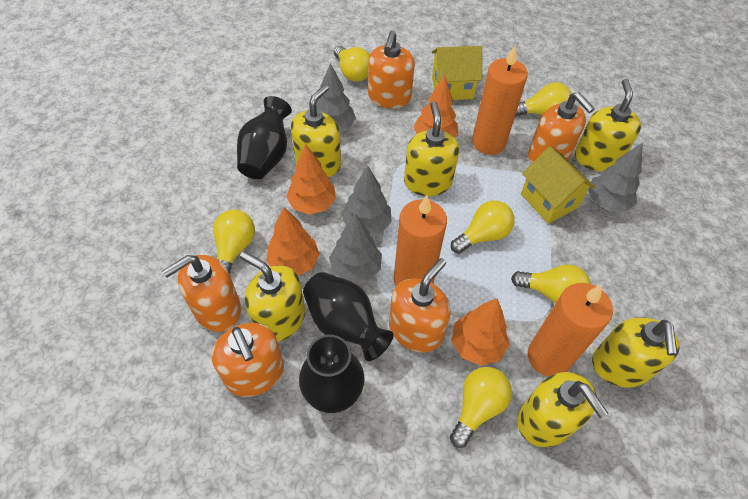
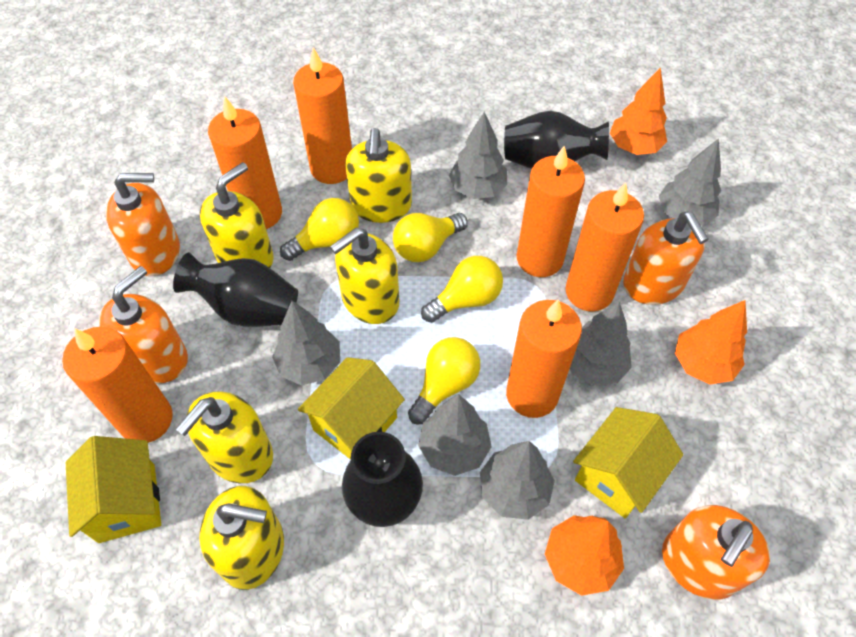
grey tree: 4 -> 6
orange candle: 3 -> 6
orange soap dispenser: 5 -> 4
orange tree: 4 -> 3
yellow house: 2 -> 3
yellow light bulb: 6 -> 4
yellow soap dispenser: 6 -> 5

